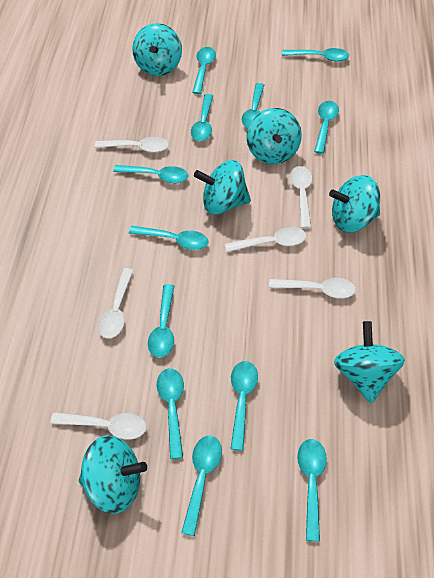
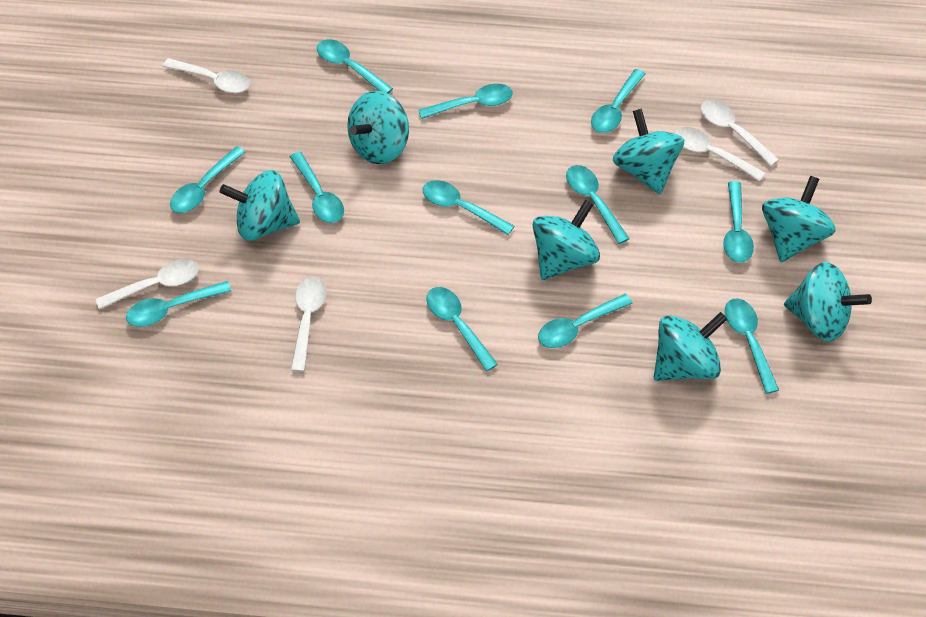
turquoise spinning top: 6 -> 7
white spoon: 6 -> 5

